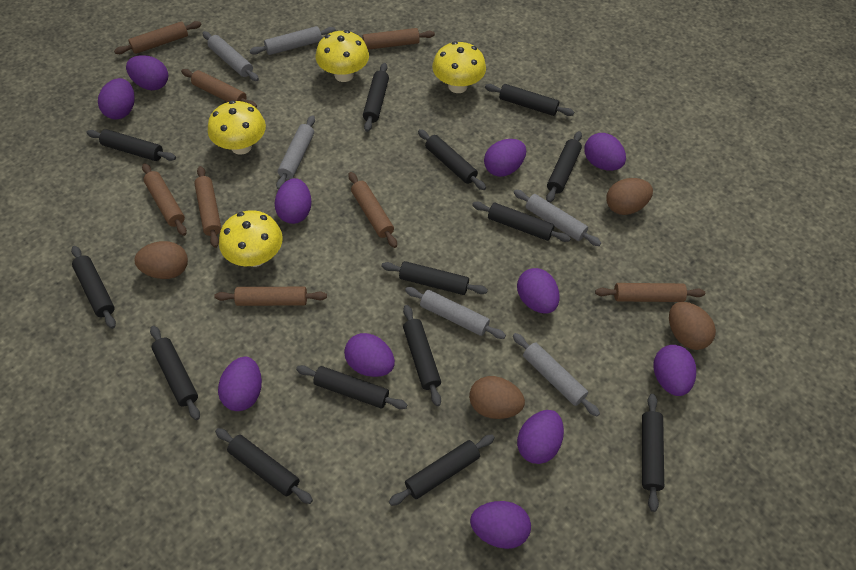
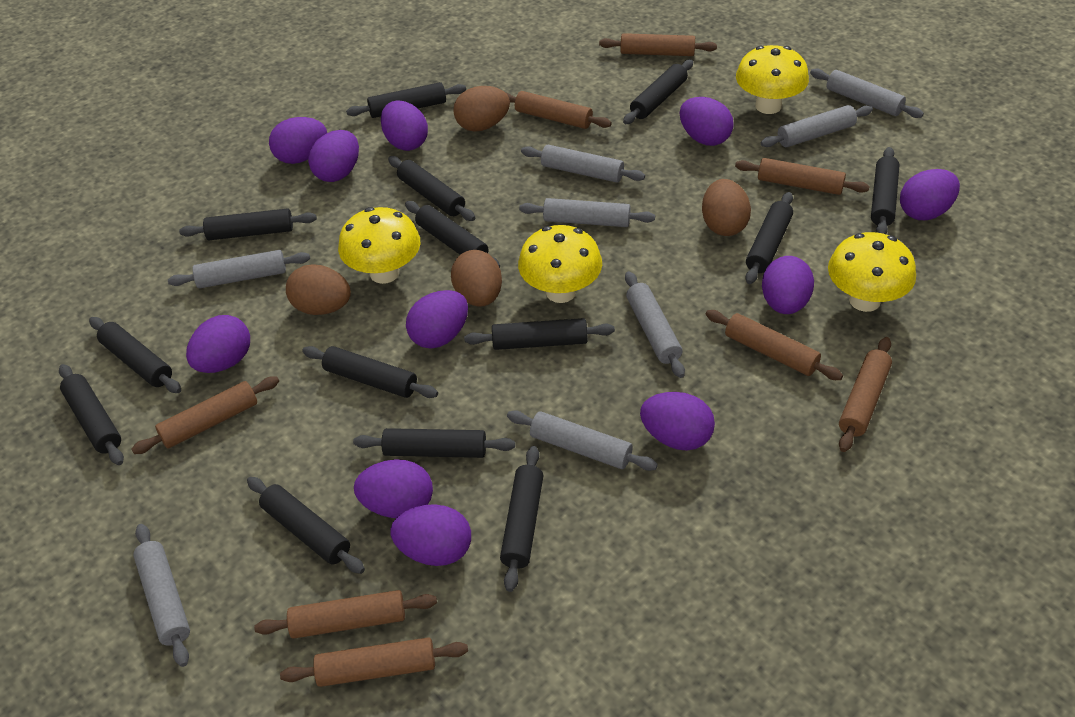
grey rolling pin: 6 -> 8

